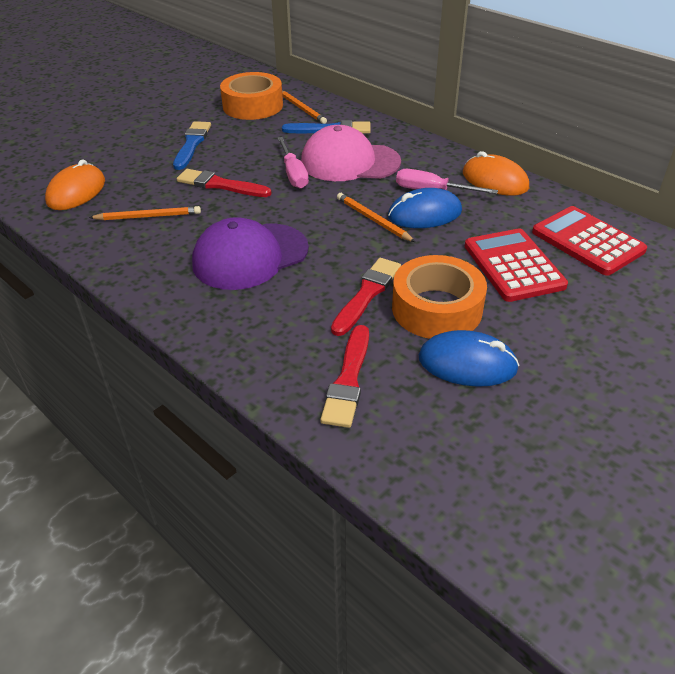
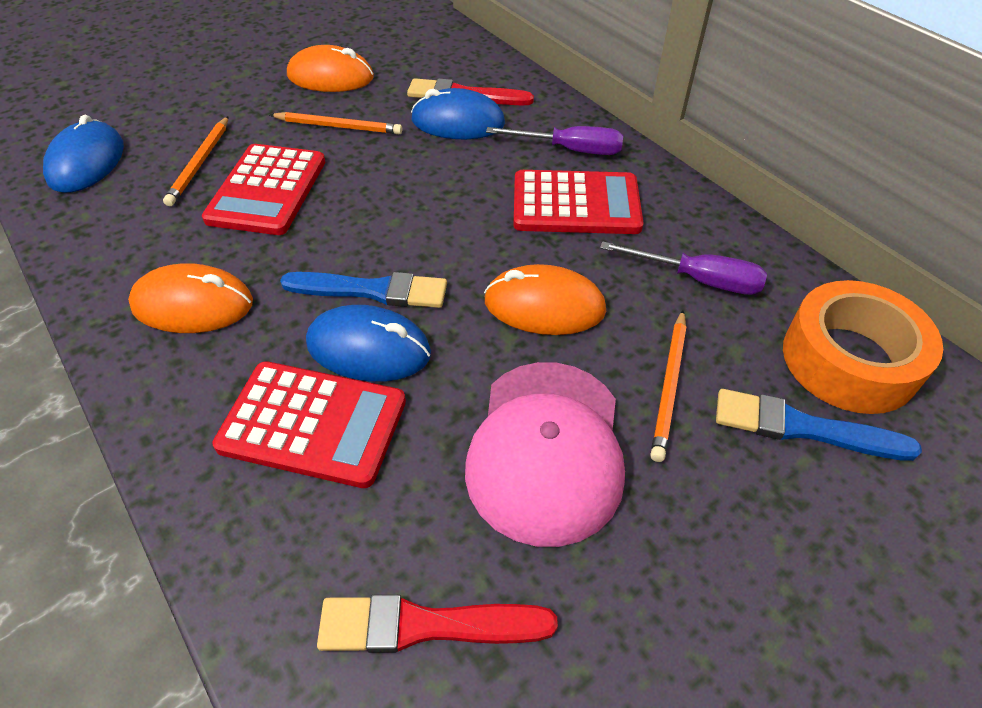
blue mouse: 2 -> 3
orange mouse: 2 -> 3
orange tape: 2 -> 1
pink screwdriver: 2 -> 0
purple cap: 1 -> 0
purple screwdriver: 0 -> 2
red brush: 3 -> 2
red calculator: 2 -> 3

